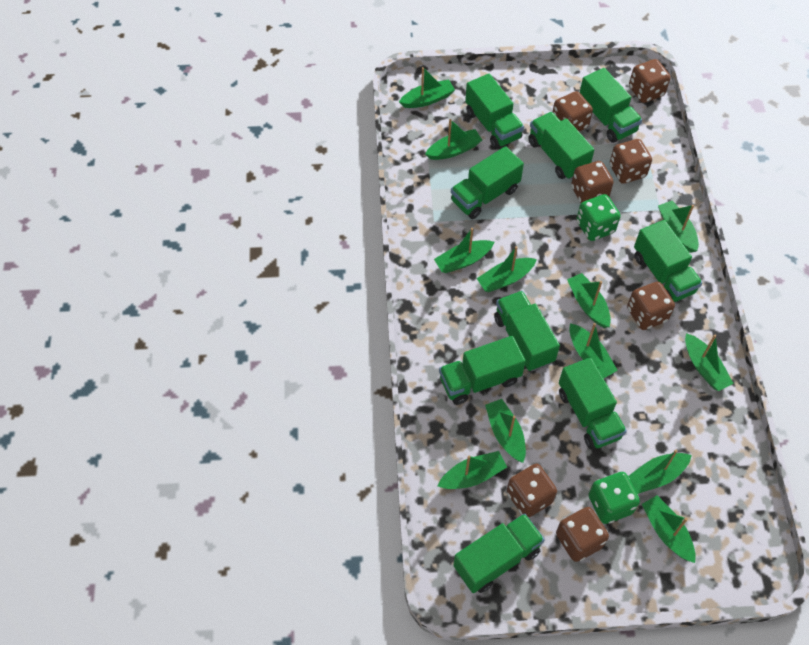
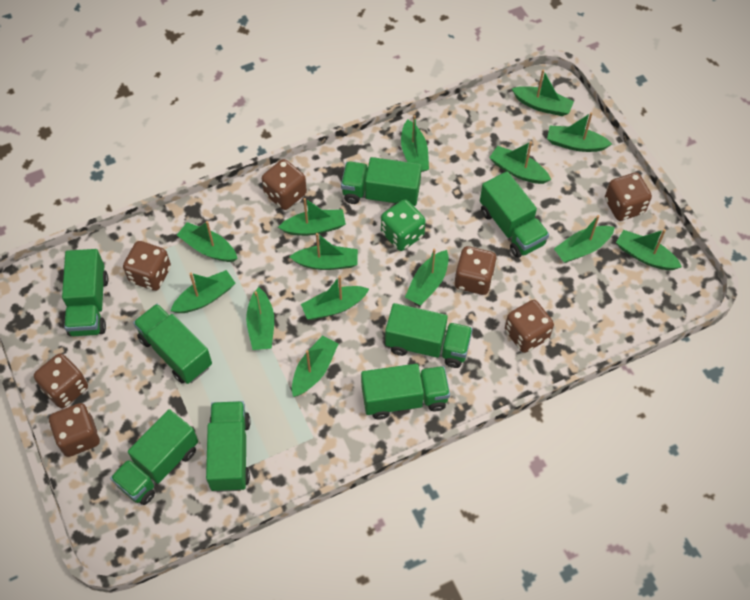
green boat: 12 -> 14
green dice: 2 -> 1
green truck: 9 -> 8

